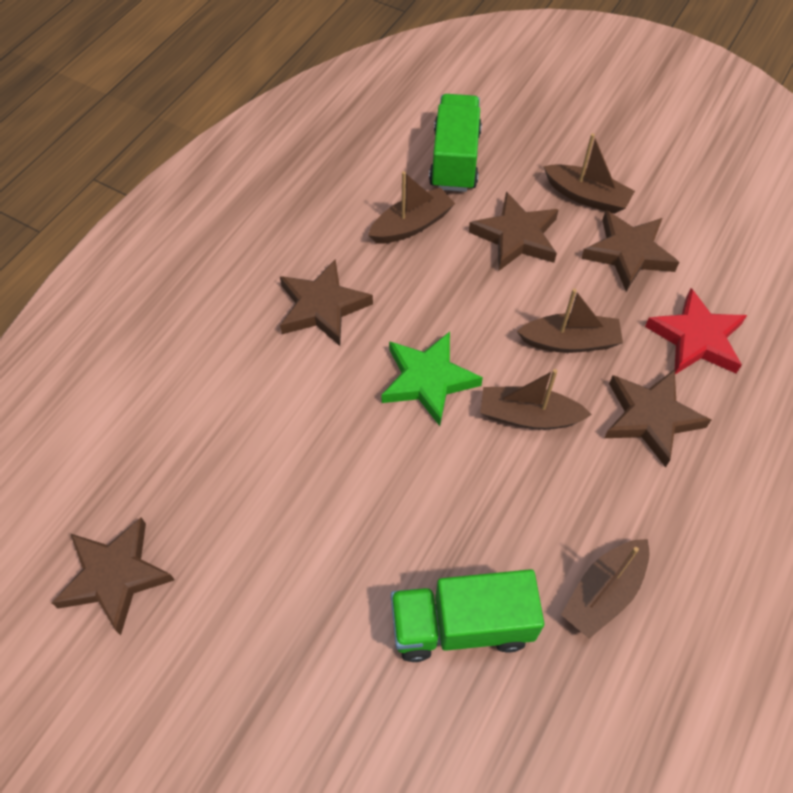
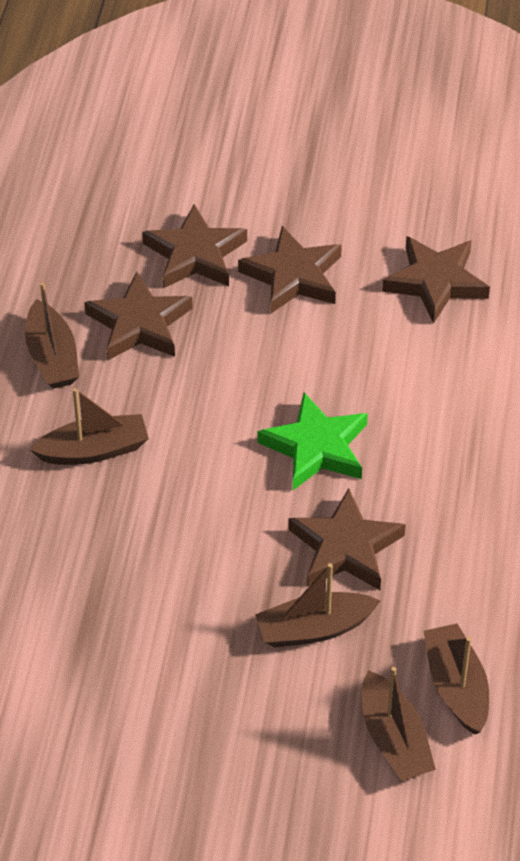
green truck: 2 -> 0
red star: 1 -> 0

